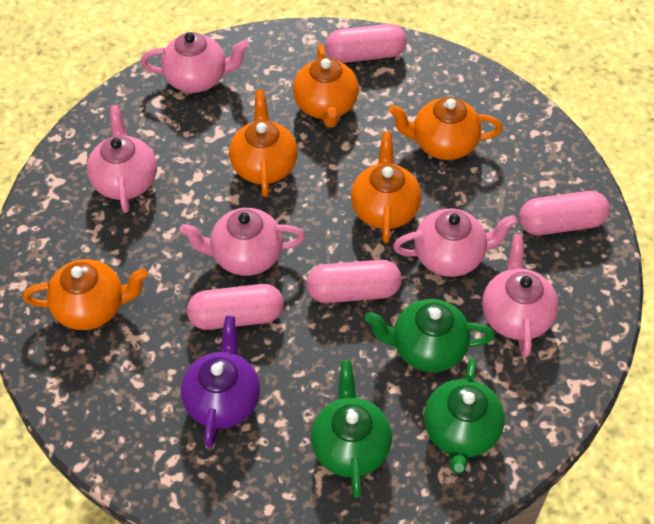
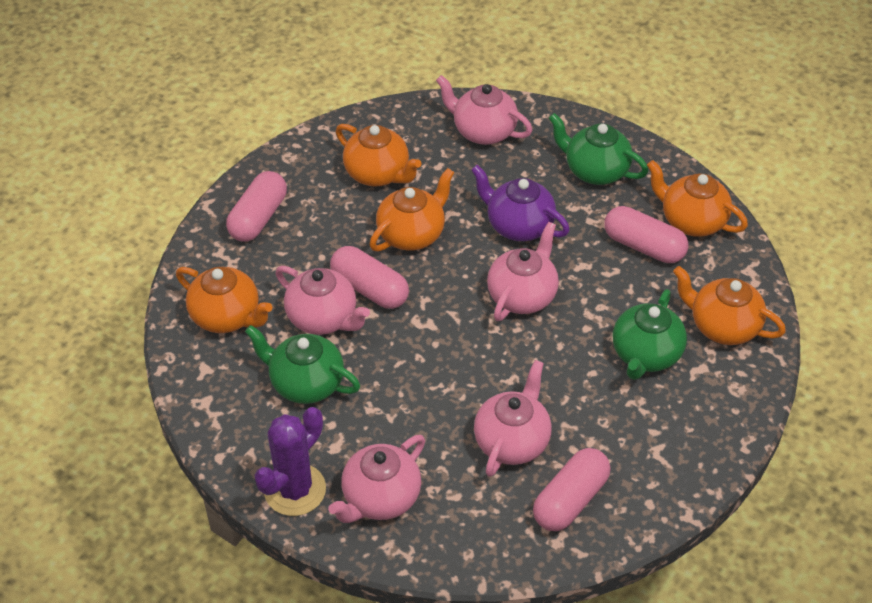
purple cactus: 0 -> 1

